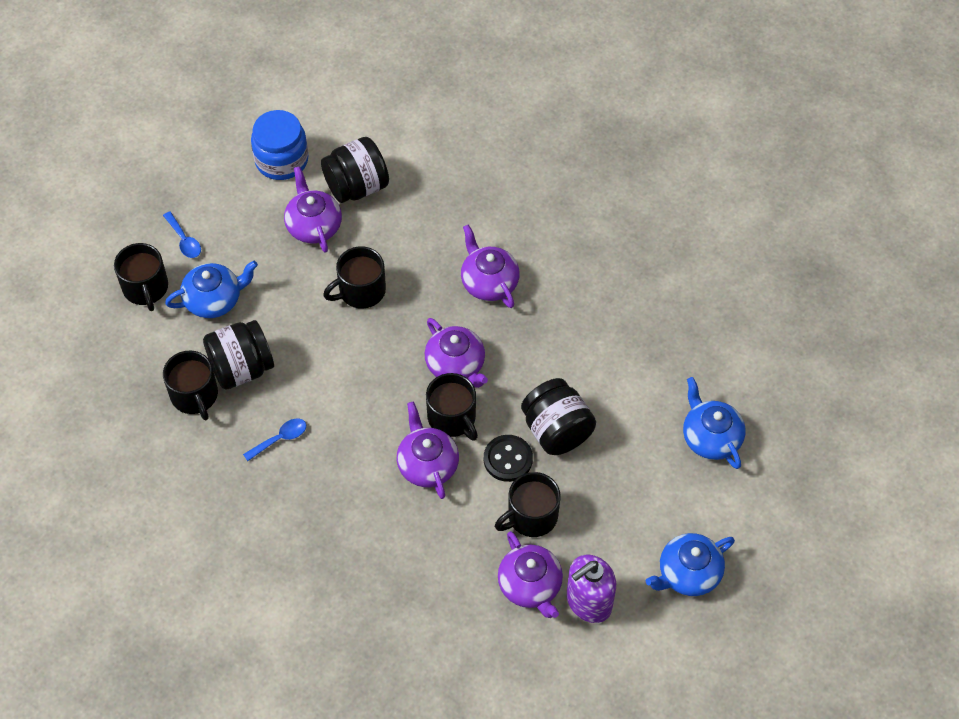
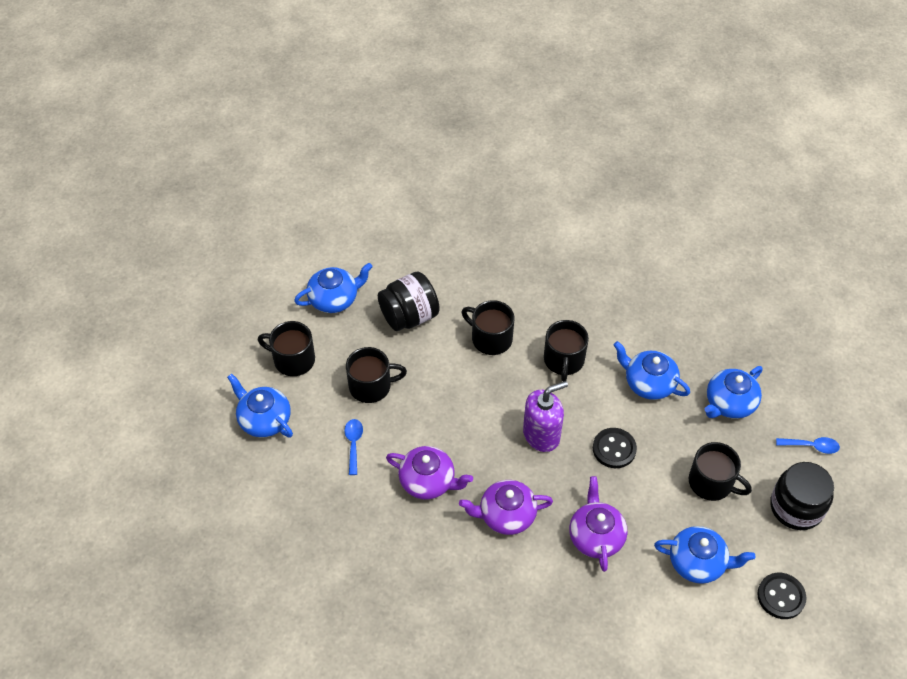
black button: 1 -> 2
black jar: 3 -> 2
blue jar: 1 -> 0
blue teapot: 3 -> 5
purple teapot: 5 -> 3

